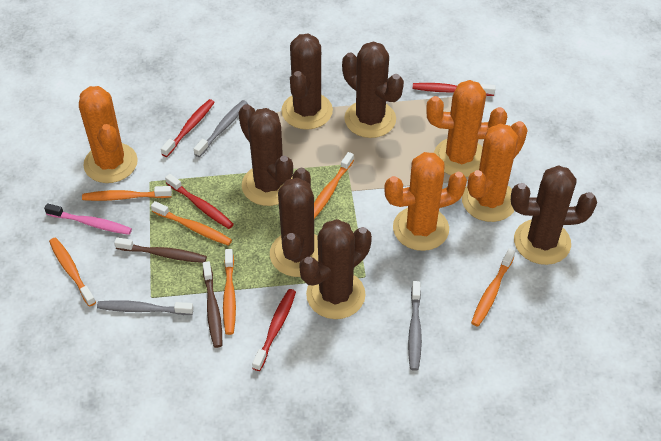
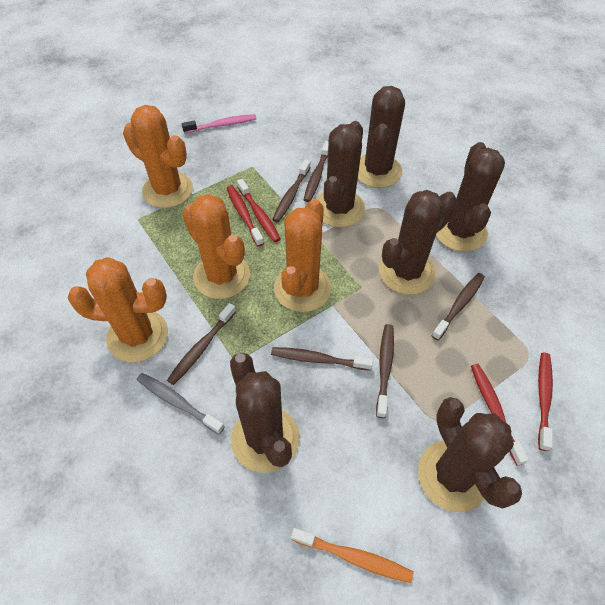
brown toothbrush: 2 -> 6
grey toothbrush: 3 -> 1
orange toothbrush: 6 -> 1

